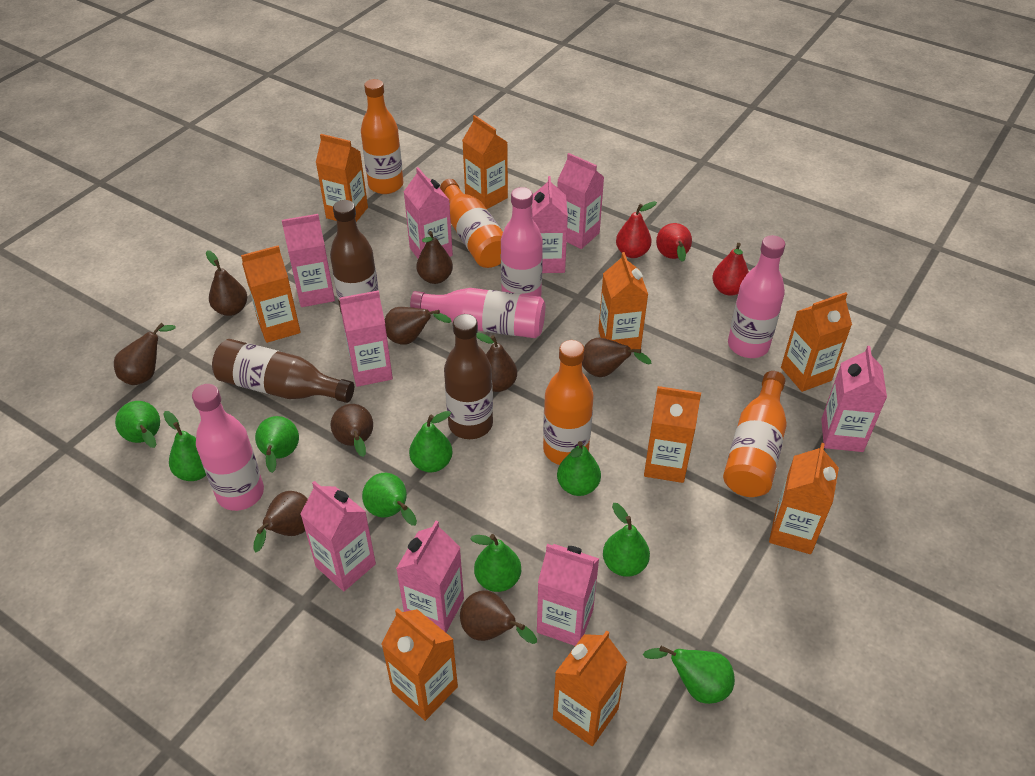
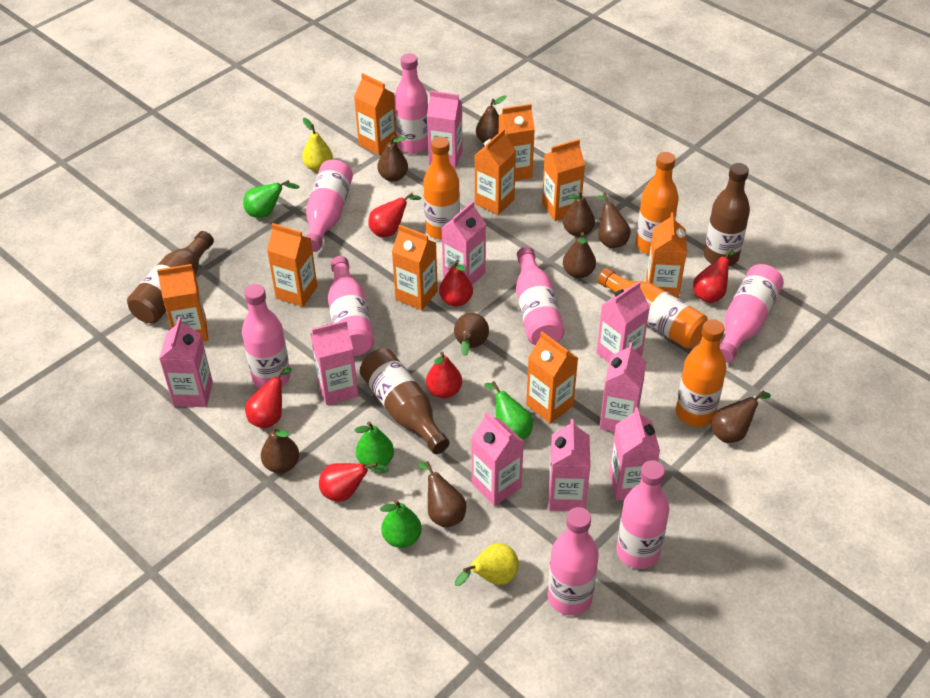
green pear: 9 -> 4
pink bottle: 4 -> 8
red pear: 3 -> 6
yellow pear: 0 -> 2

